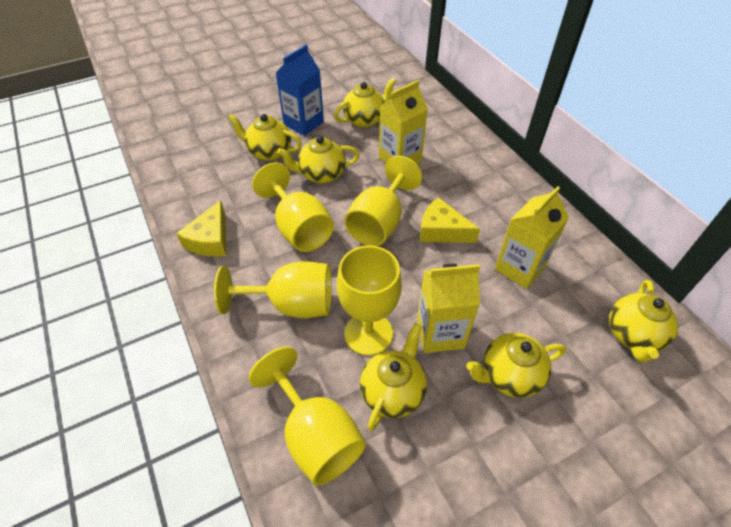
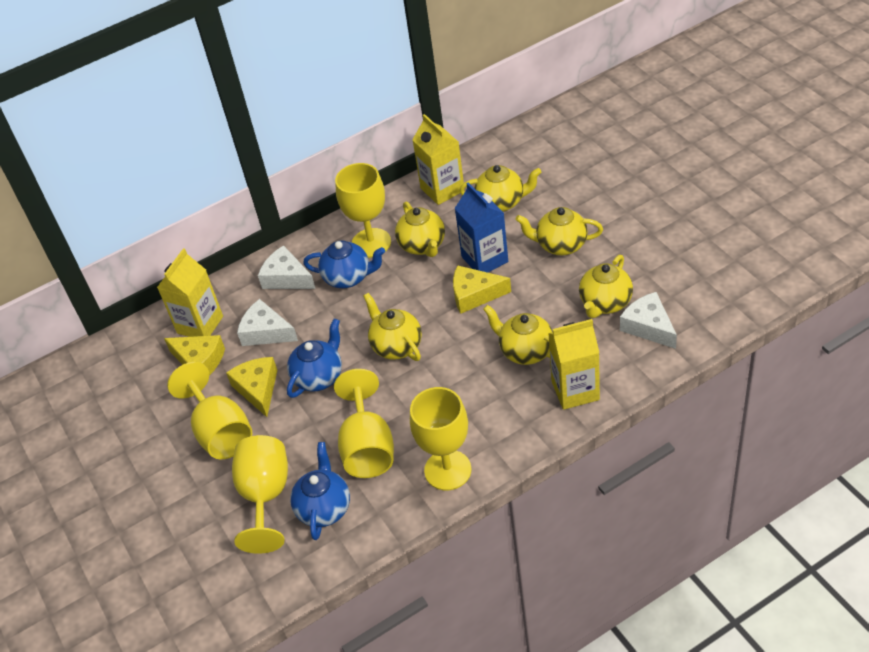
blue teapot: 0 -> 3
white cheese: 0 -> 3
yellow cheese: 2 -> 3

